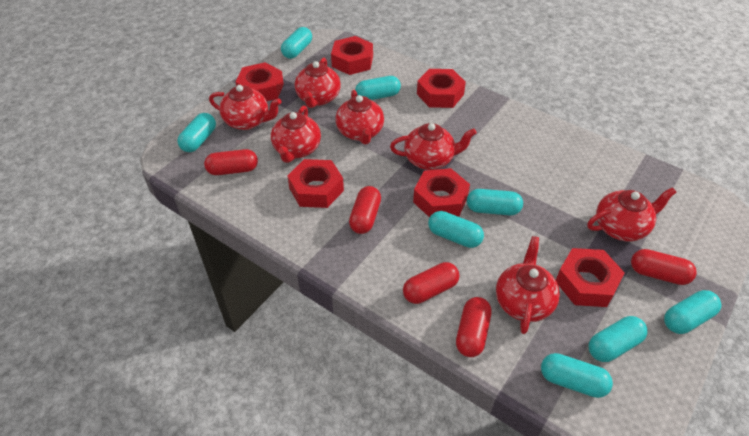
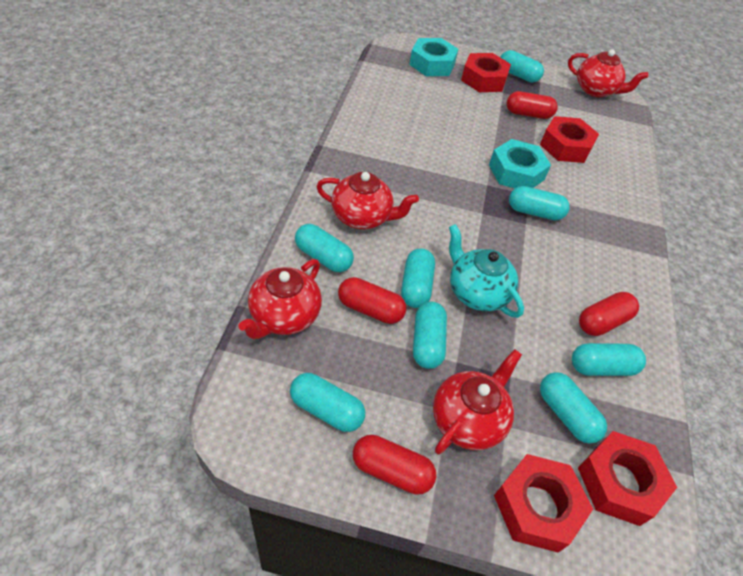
red capsule: 5 -> 4
red nut: 6 -> 4
red teapot: 7 -> 4
turquoise nut: 0 -> 2
turquoise teapot: 0 -> 1

